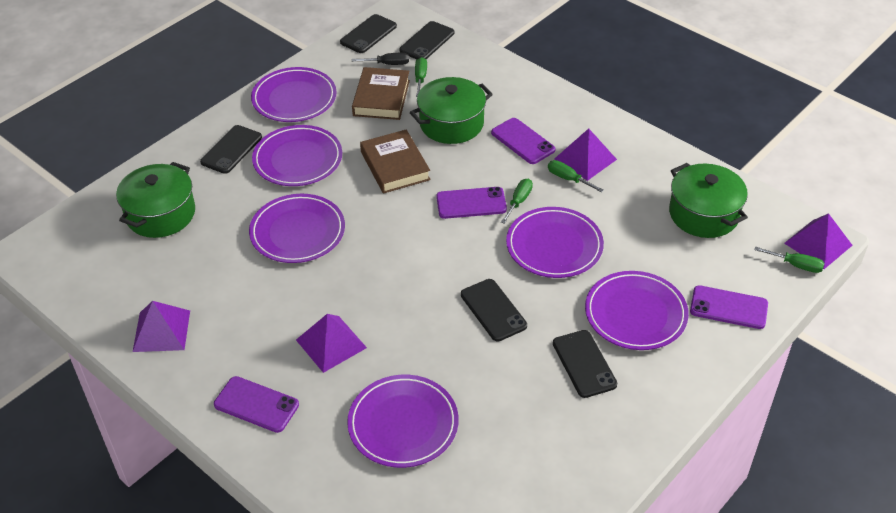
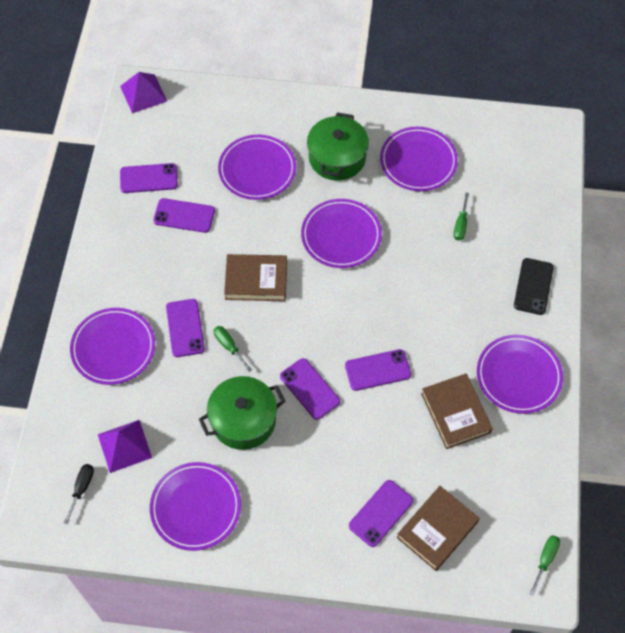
black phone: 5 -> 1
brown book: 2 -> 3
green pot: 3 -> 2
green screwdriver: 4 -> 3
purple phone: 4 -> 6
purple pyramid: 4 -> 2

